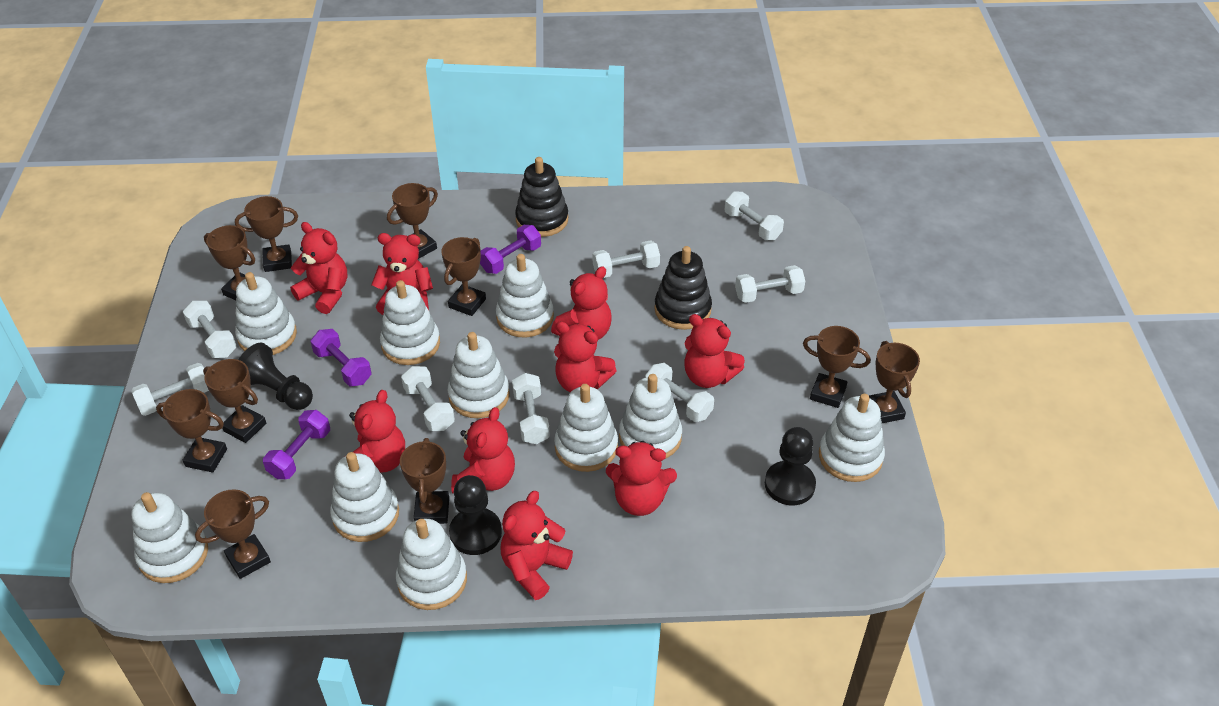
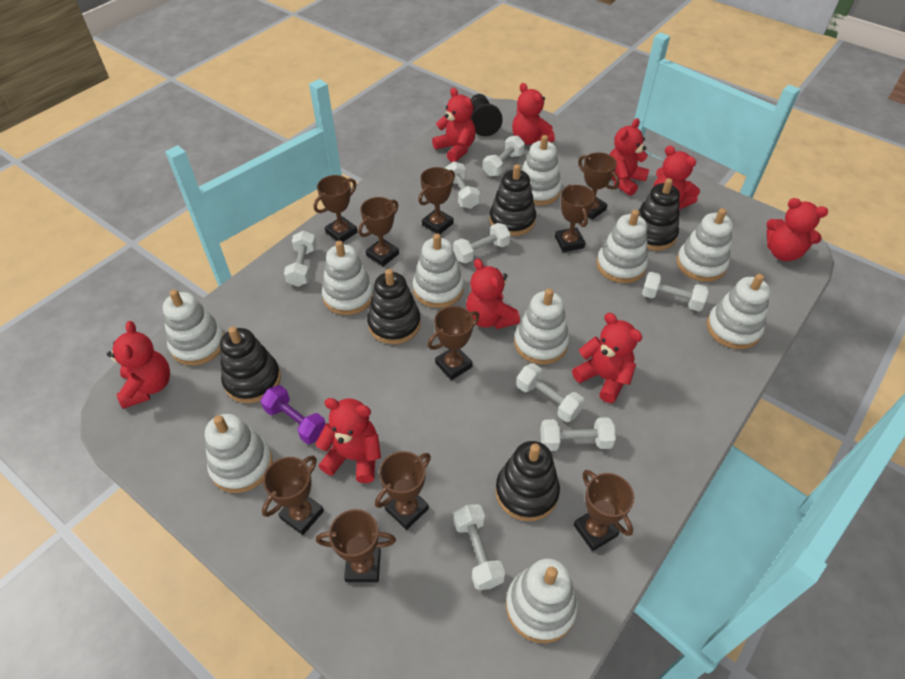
black pawn: 3 -> 1
black stacking toy: 2 -> 5
purple dumbbell: 3 -> 1

